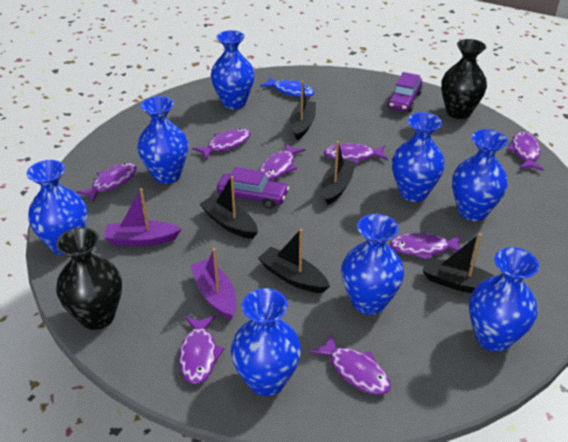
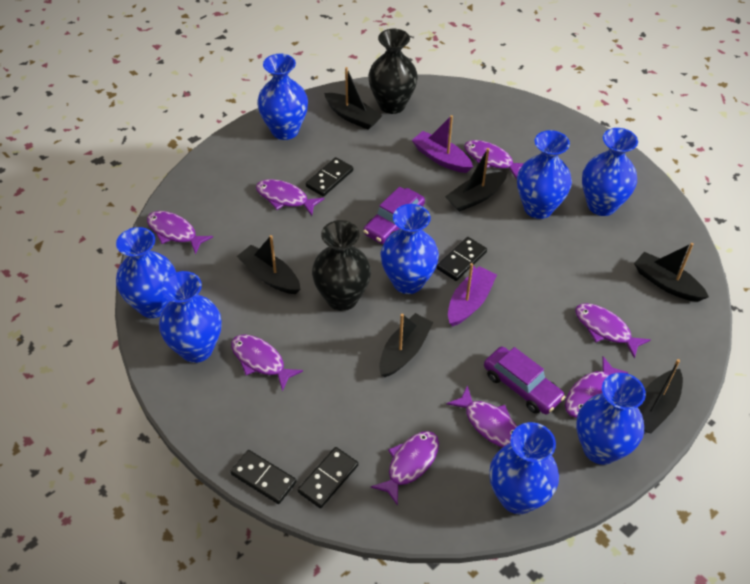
black boat: 5 -> 6
black domino: 0 -> 4
blue fish: 1 -> 0

